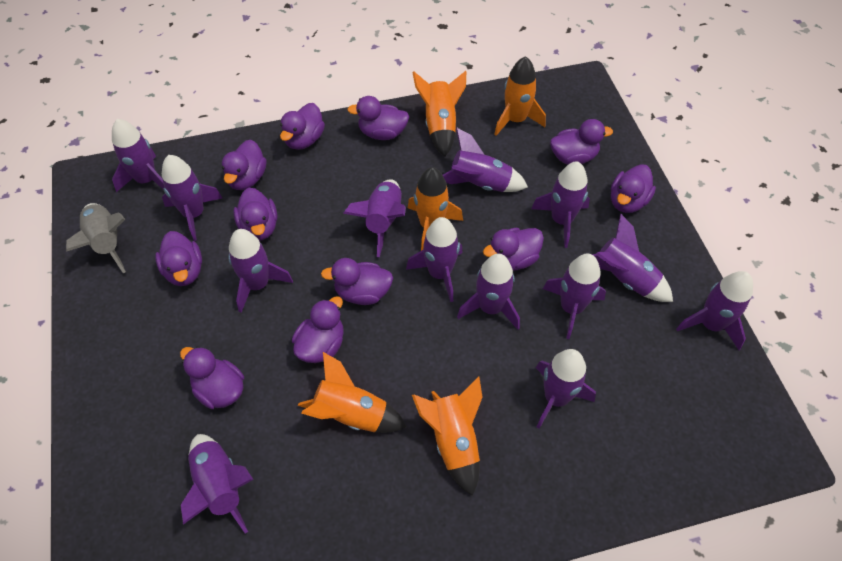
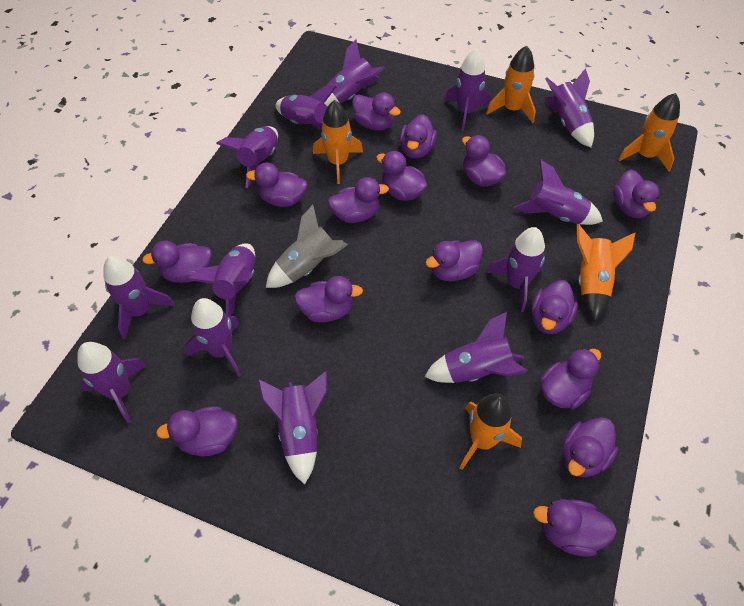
purple duck: 11 -> 15

